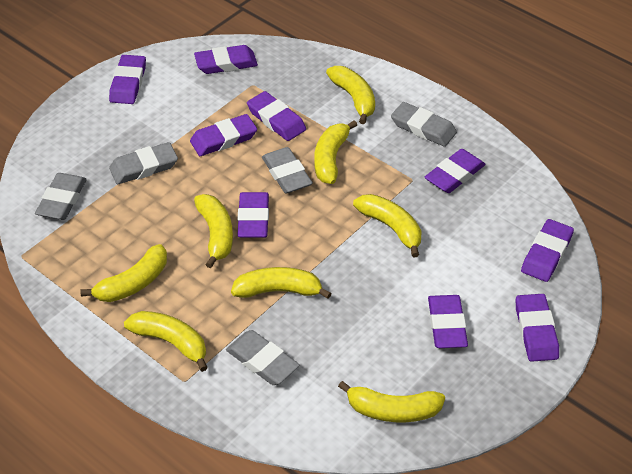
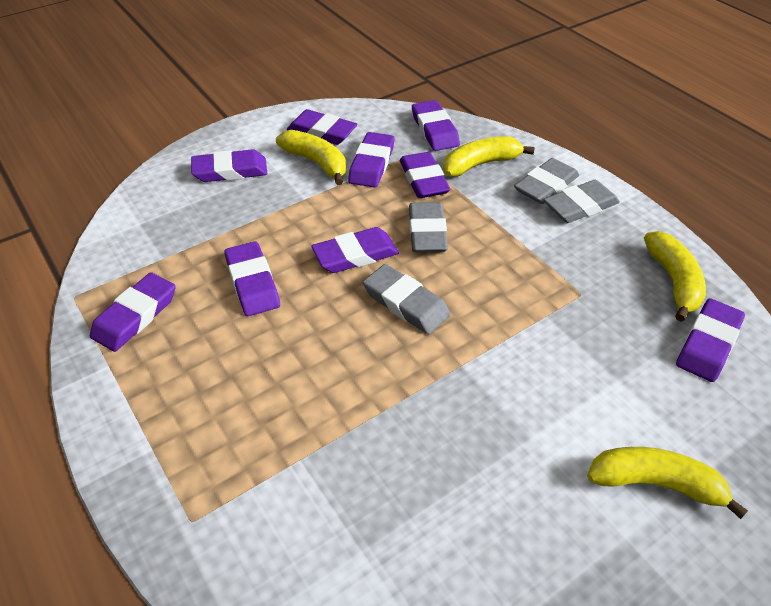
grey eraser: 5 -> 4
yellow banana: 8 -> 4

